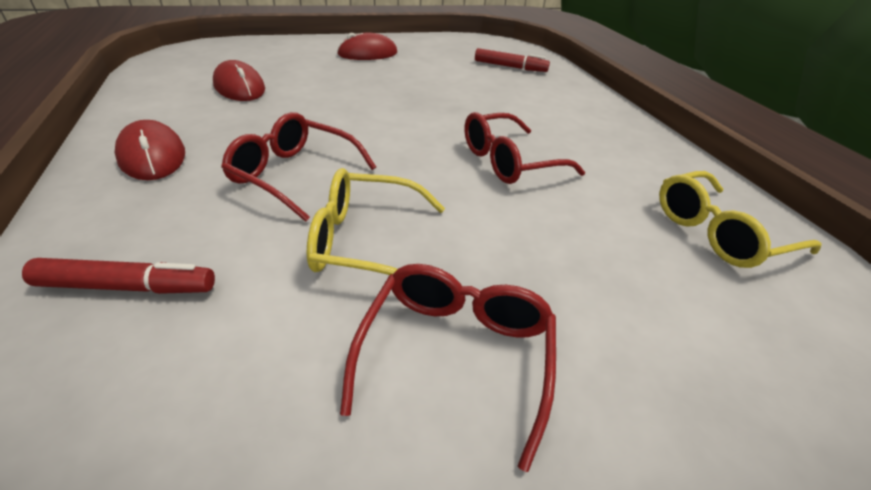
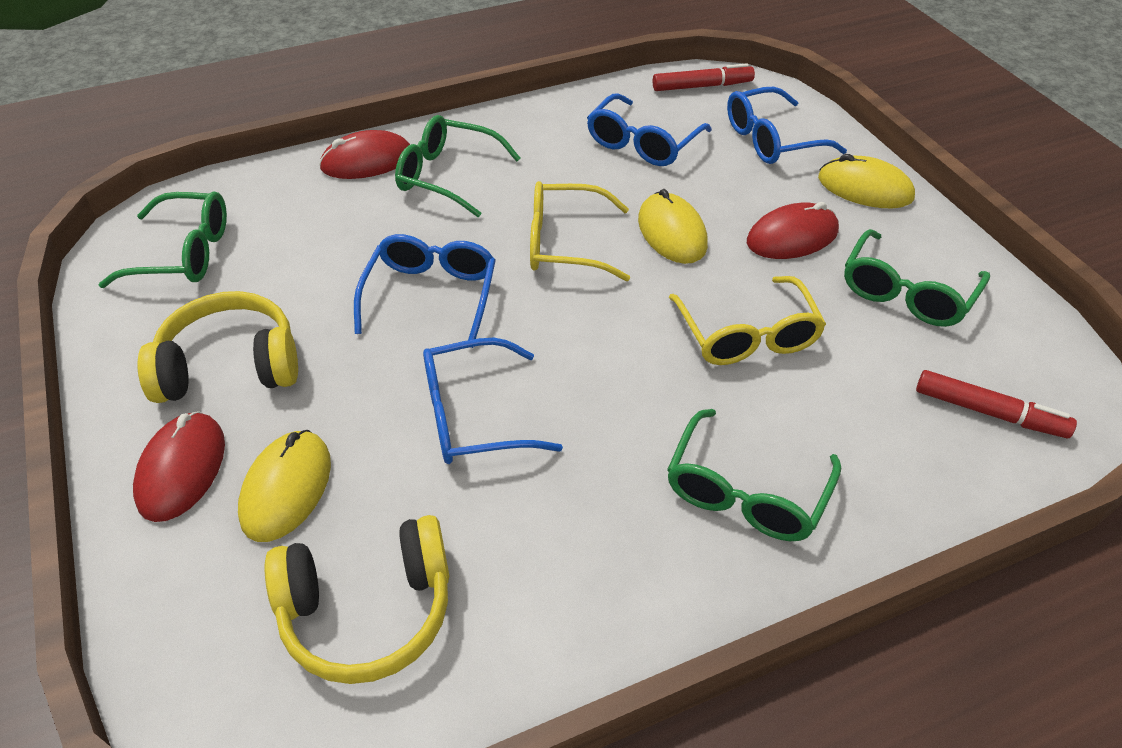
blue glasses: 0 -> 4
green glasses: 0 -> 4
red glasses: 3 -> 0
yellow headphones: 0 -> 2
yellow mouse: 0 -> 3

